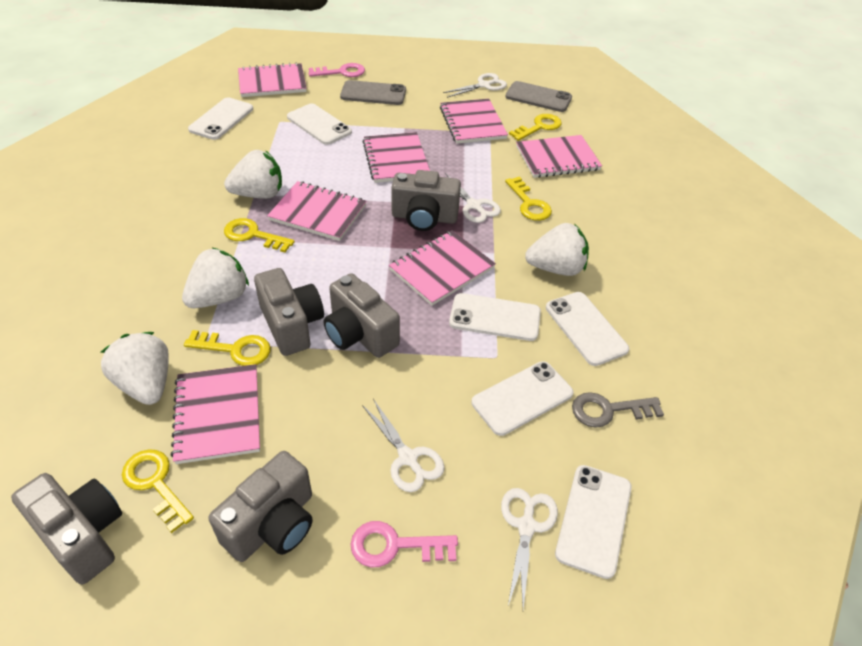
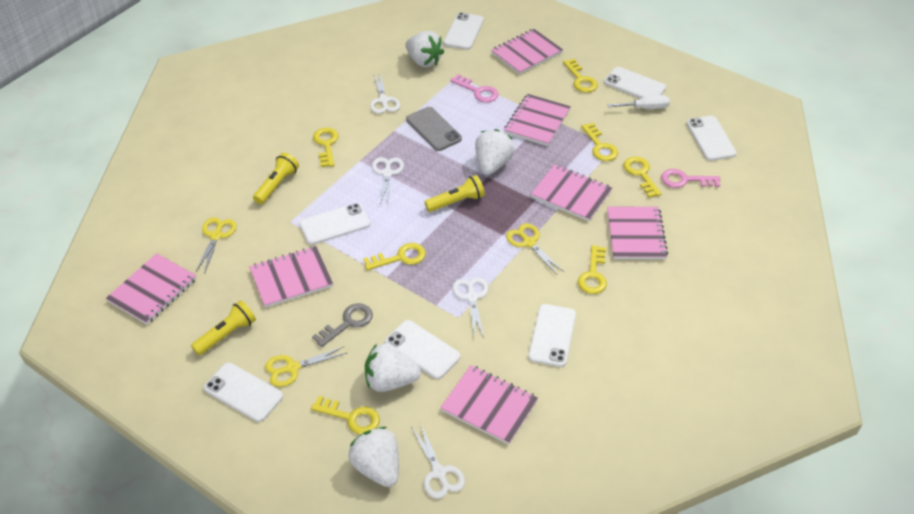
grey camera: 5 -> 0
grey phone: 2 -> 1
white phone: 6 -> 7
white screwdriver: 0 -> 1
yellow flashlight: 0 -> 3
yellow key: 5 -> 7
yellow scissors: 0 -> 3

